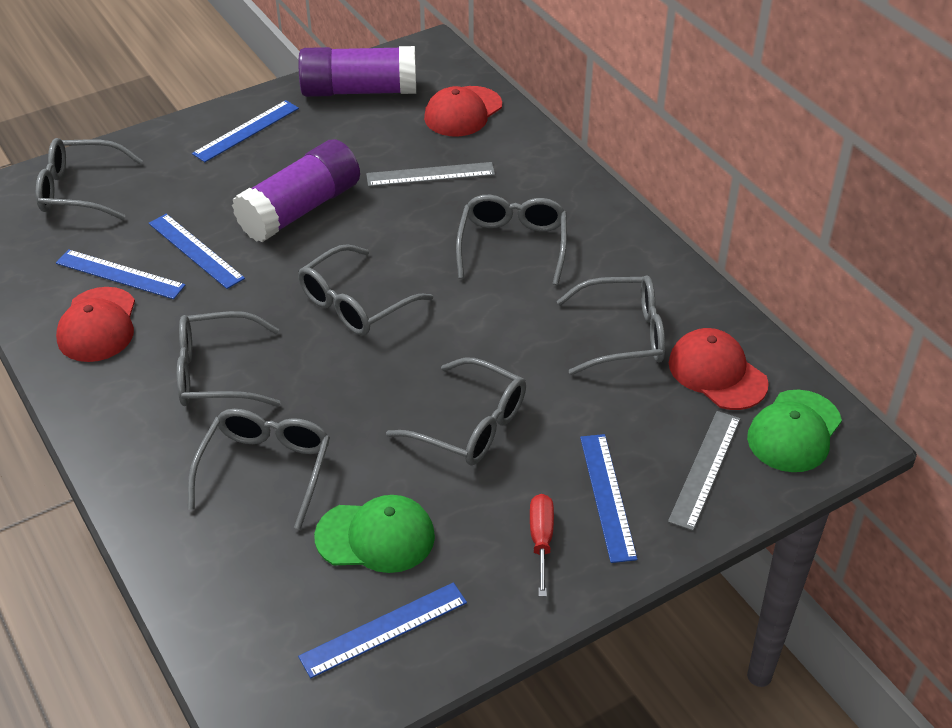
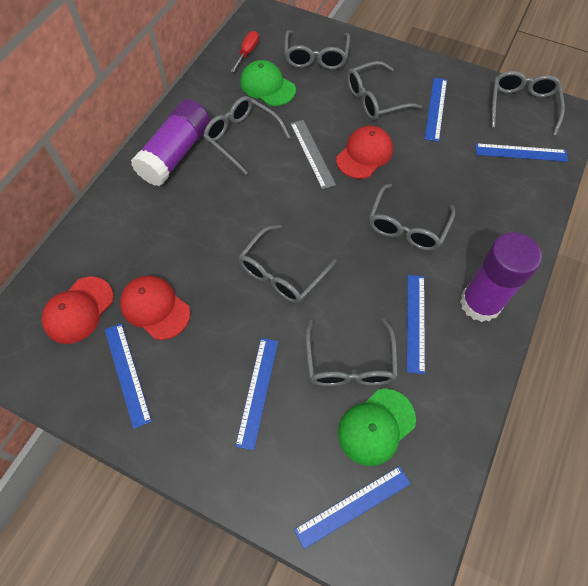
blue ruler: 5 -> 6
grey ruler: 2 -> 1

